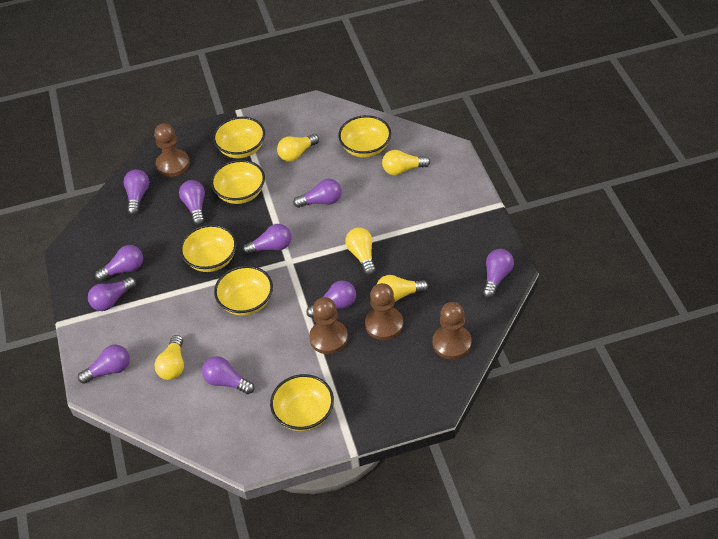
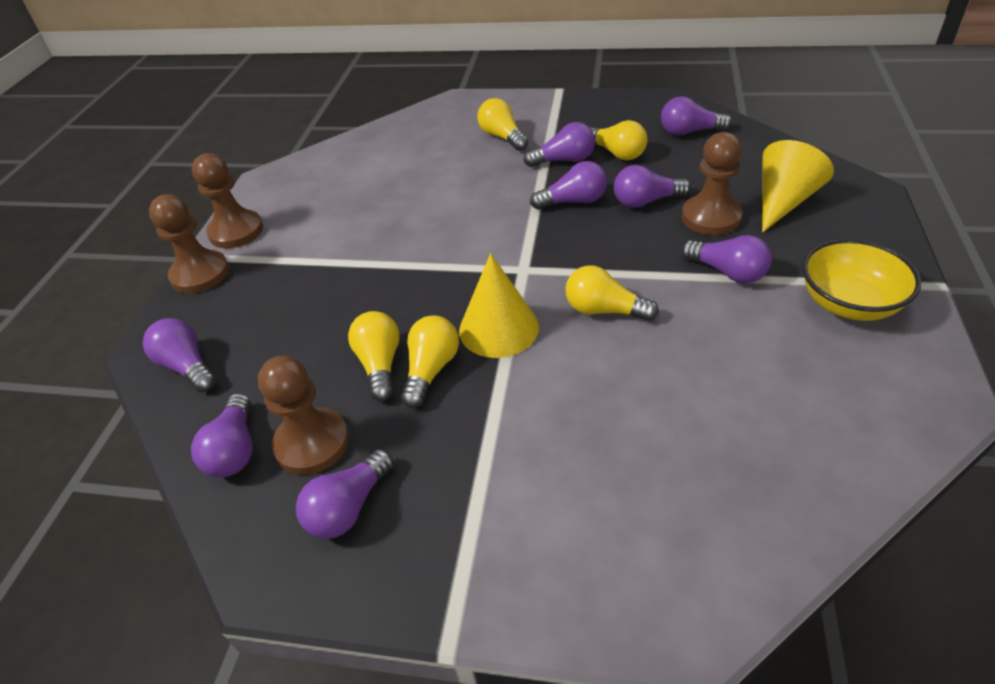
purple light bulb: 10 -> 8
yellow bowl: 6 -> 1
yellow cone: 0 -> 2

